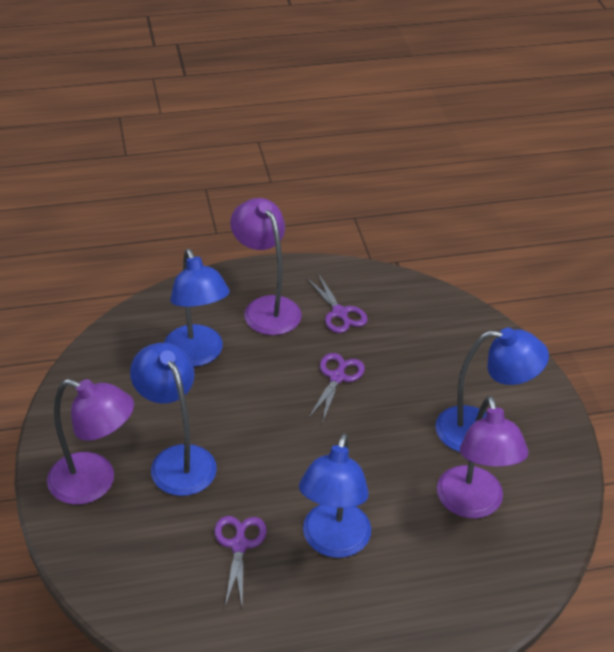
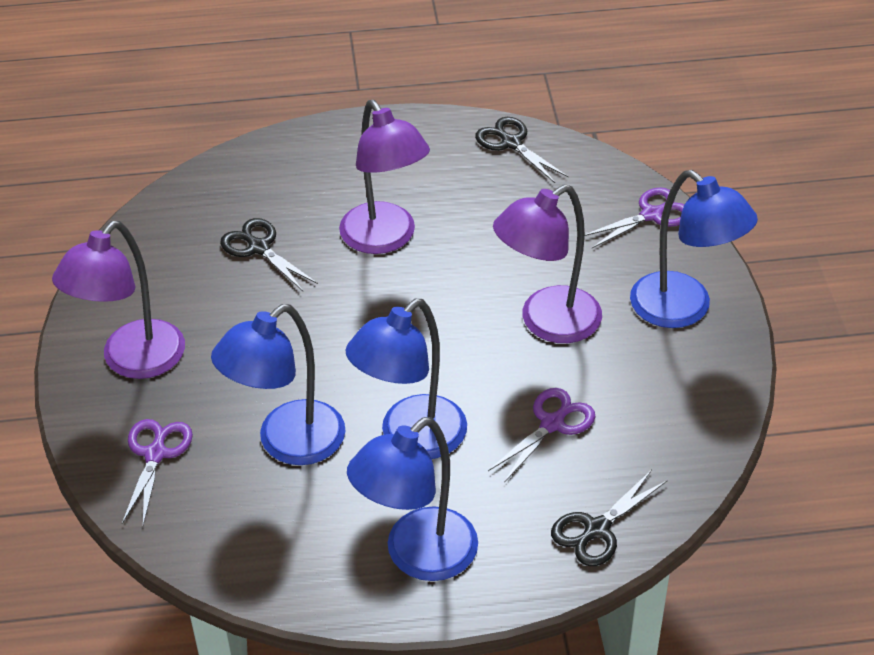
black scissors: 0 -> 3

